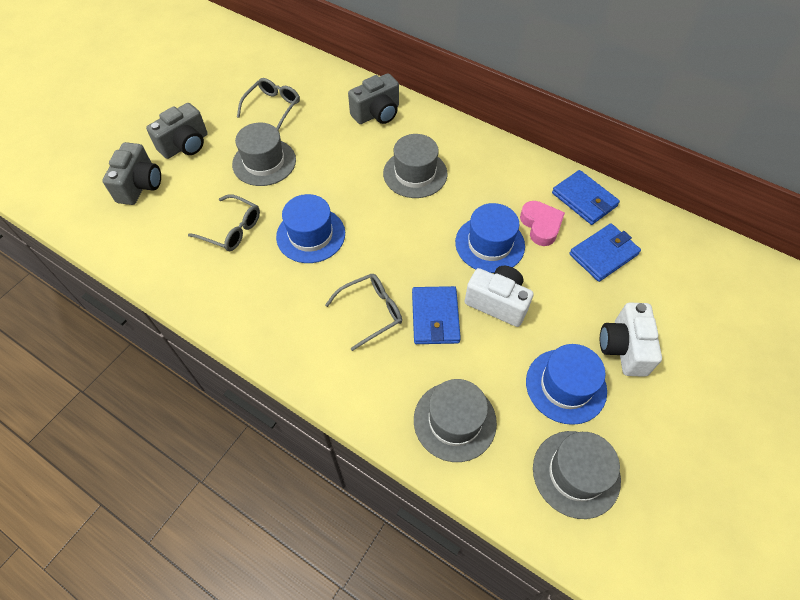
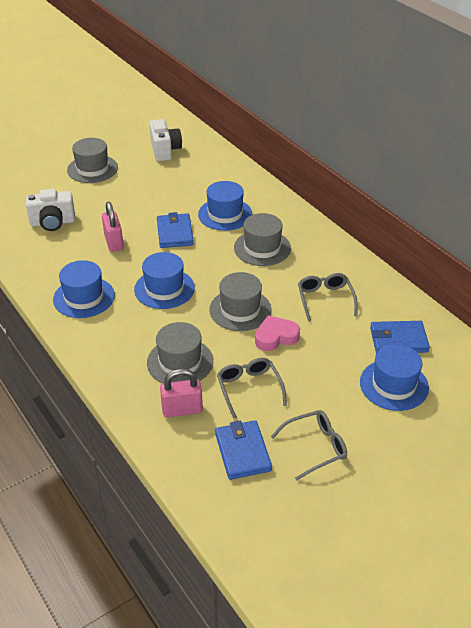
blue hat: 3 -> 4
grey camera: 3 -> 0
pink padlock: 0 -> 2

